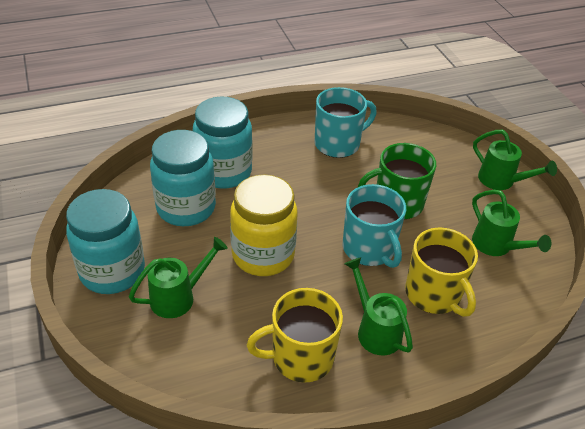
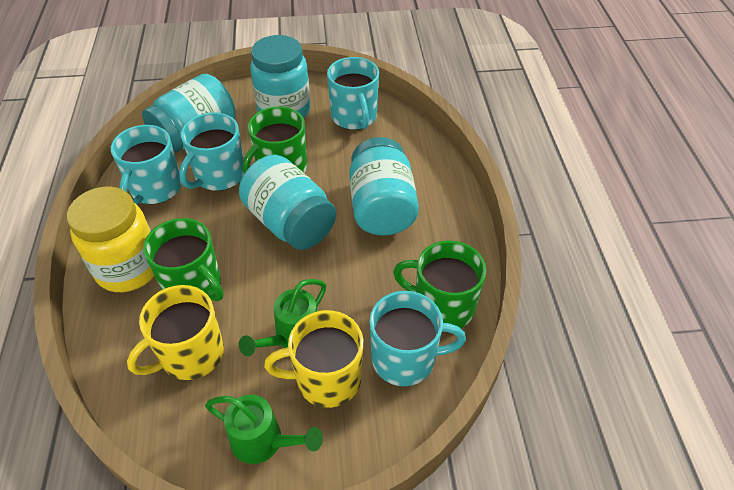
green mug: 1 -> 3
green watering can: 4 -> 2
turquoise jar: 3 -> 4
turquoise mug: 2 -> 4

